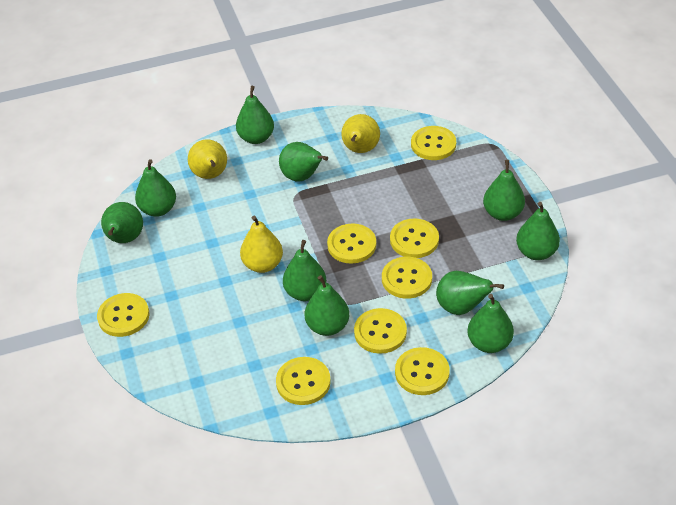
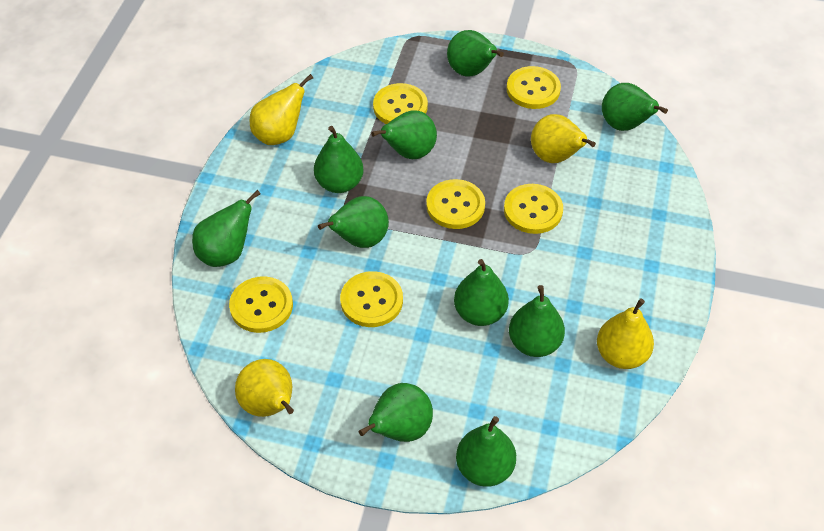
yellow button: 8 -> 6
yellow pear: 3 -> 4

